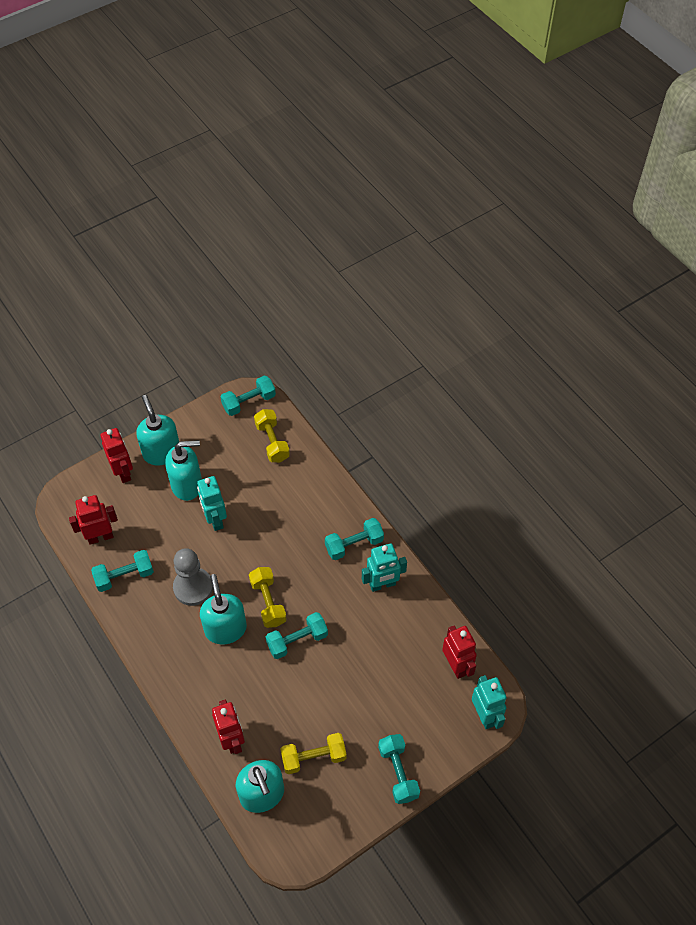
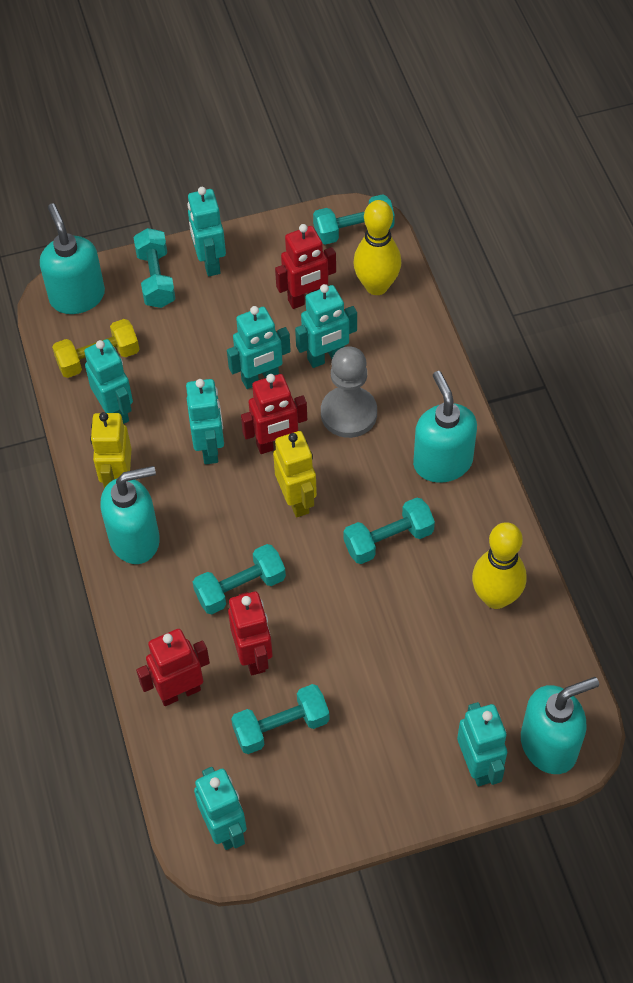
turquoise robot: 3 -> 7
yellow bowling pin: 0 -> 2
yellow dumbbell: 3 -> 1
yellow robot: 0 -> 2

